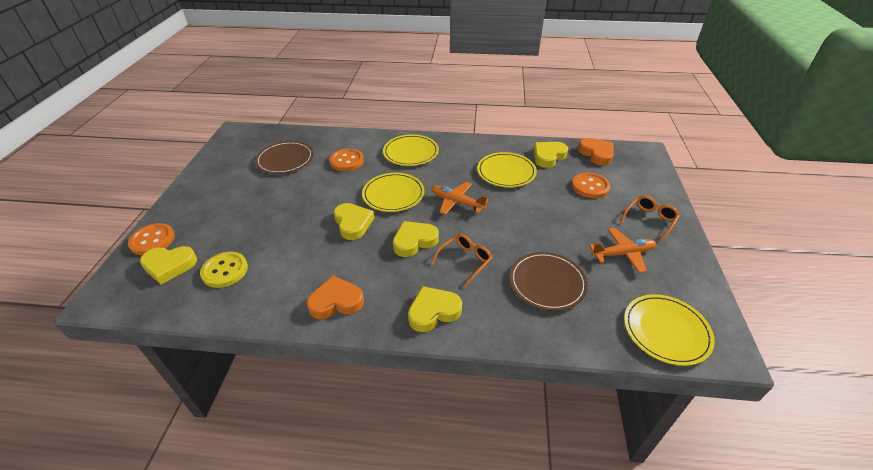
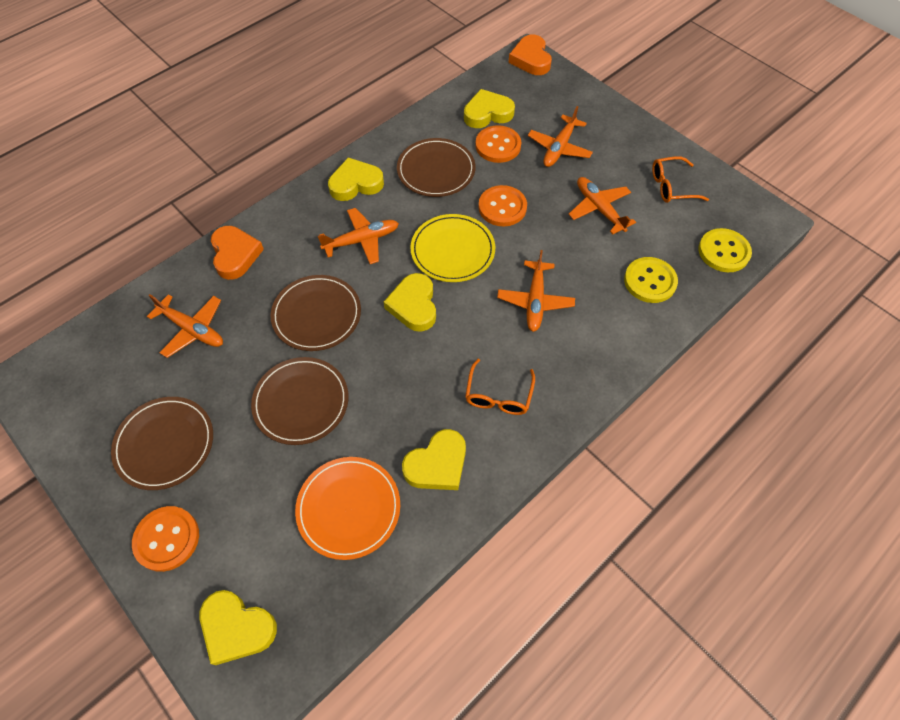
brown plate: 2 -> 4
orange plane: 2 -> 5
orange plate: 0 -> 1
yellow button: 1 -> 2
yellow plate: 4 -> 1

